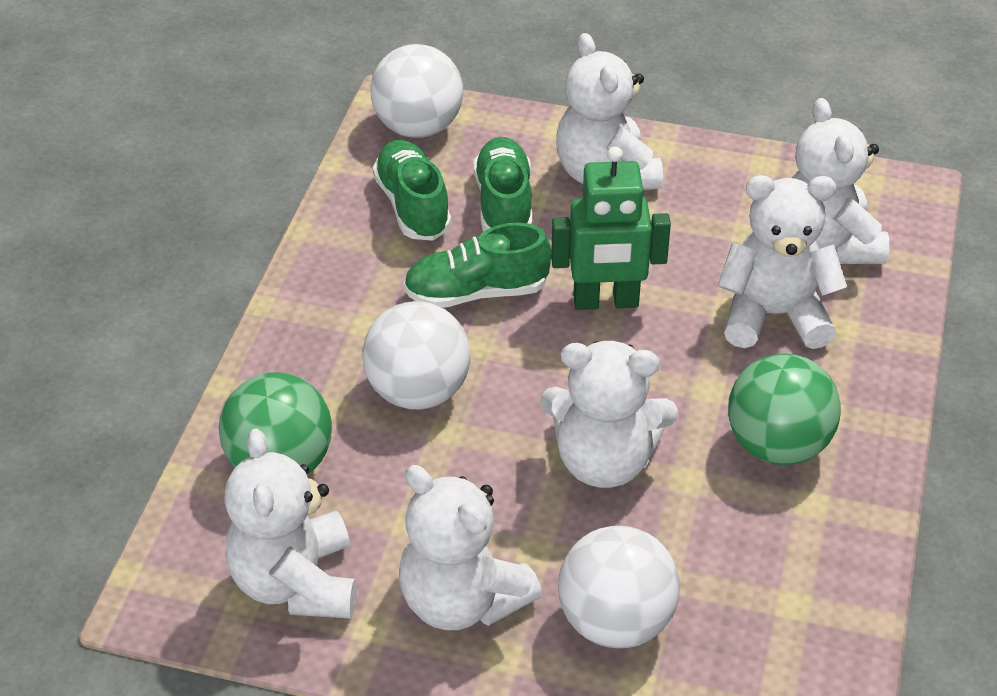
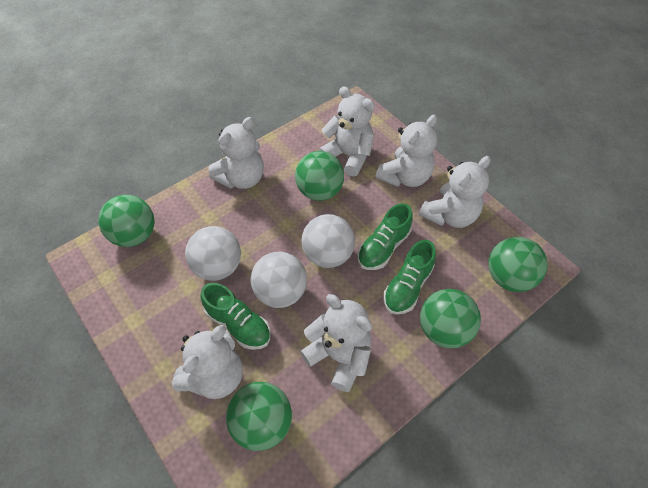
green ball: 2 -> 5
green robot: 1 -> 0

